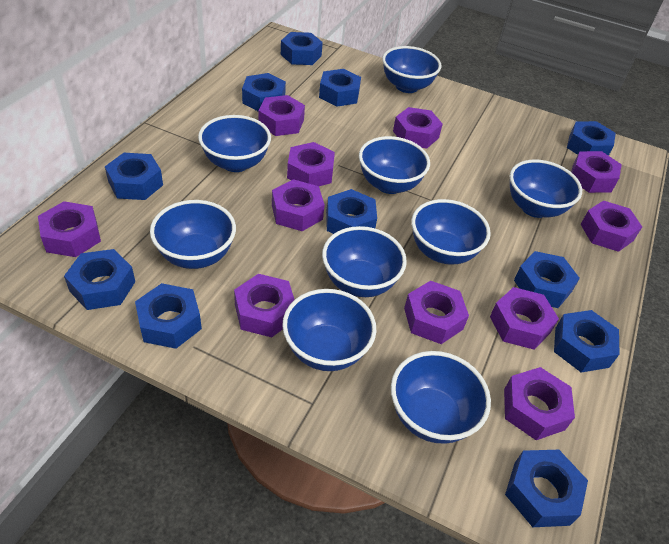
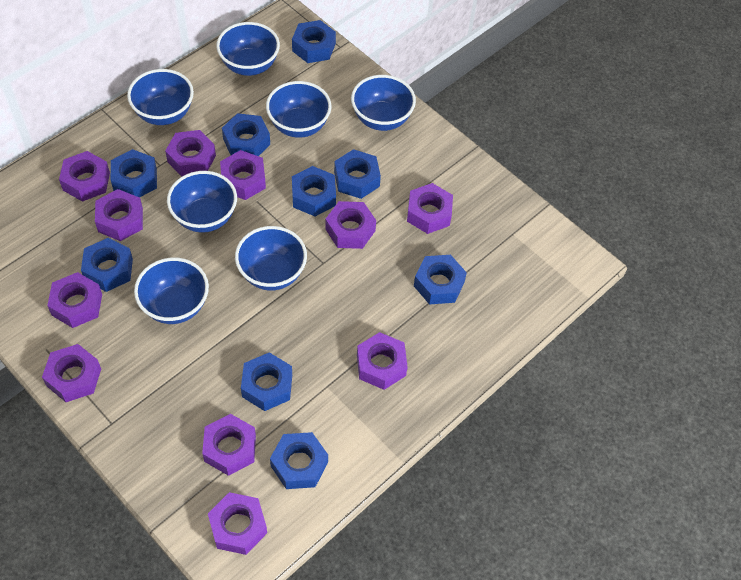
blue bowl: 9 -> 7
blue nut: 11 -> 9

